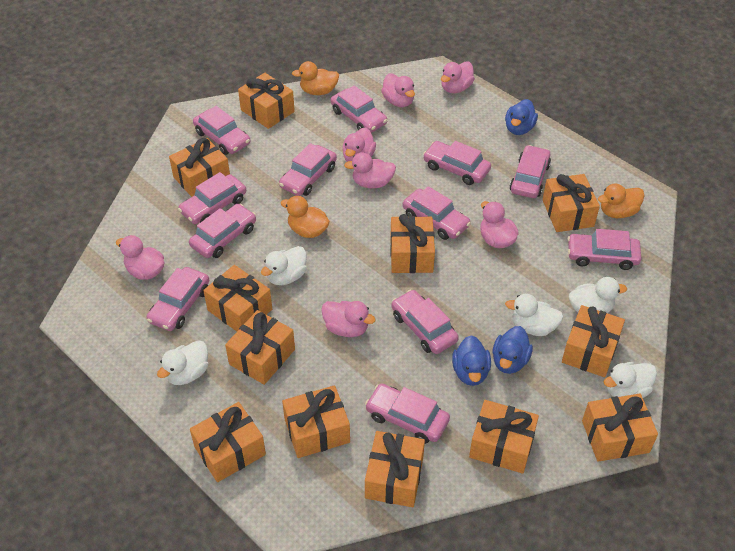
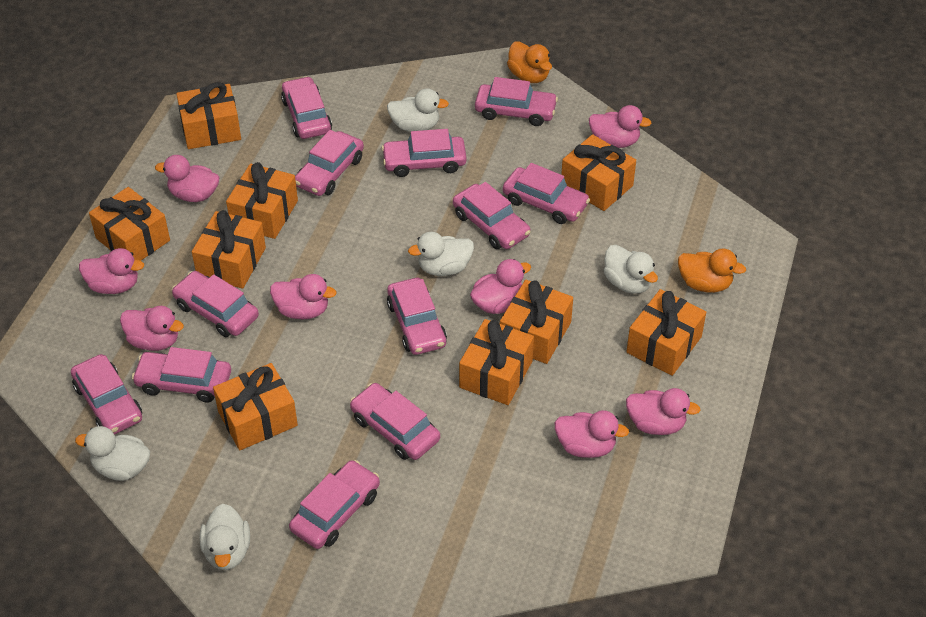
blue duck: 3 -> 0
orange duck: 3 -> 2
orange gift: 12 -> 9
pink duck: 7 -> 8

